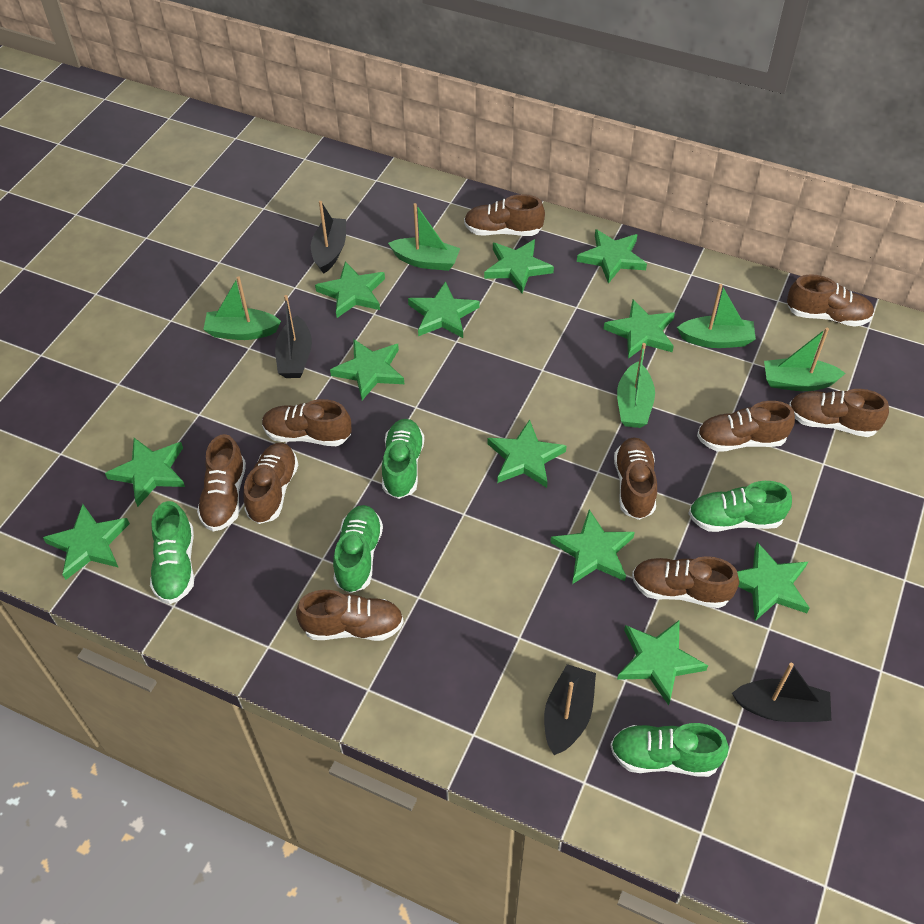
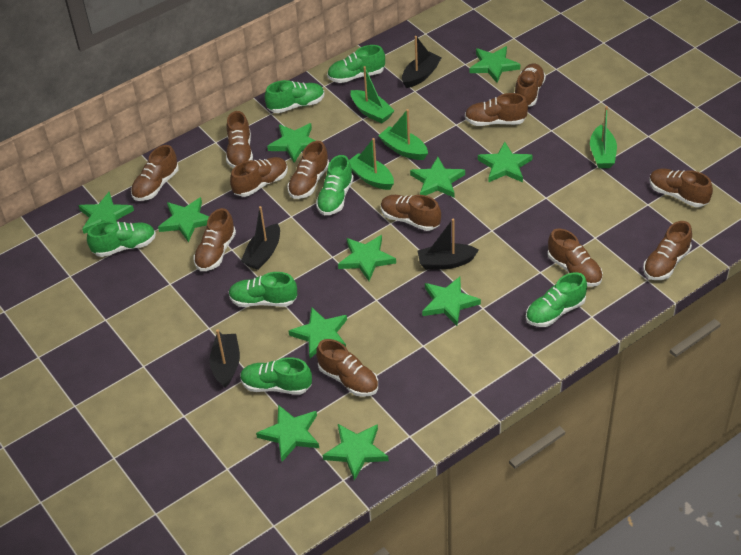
brown shoe: 10 -> 12
green boat: 5 -> 4
green shoe: 5 -> 7
green star: 12 -> 11

